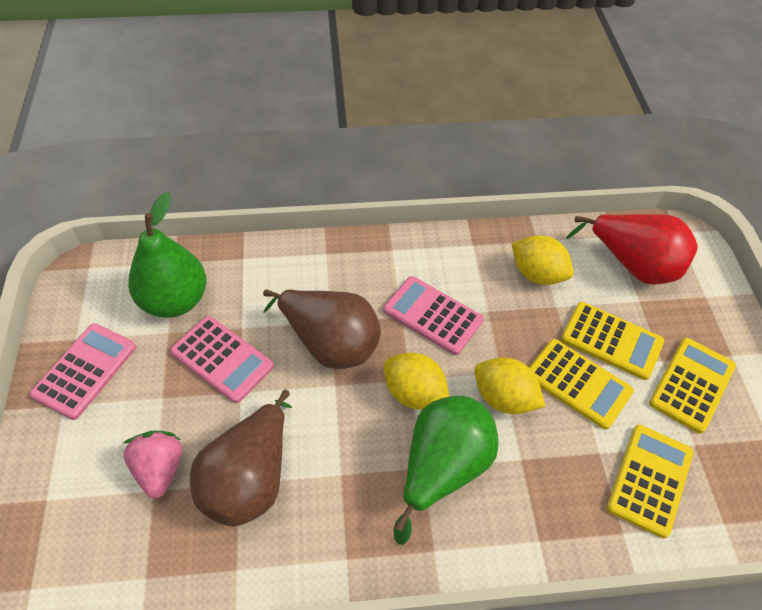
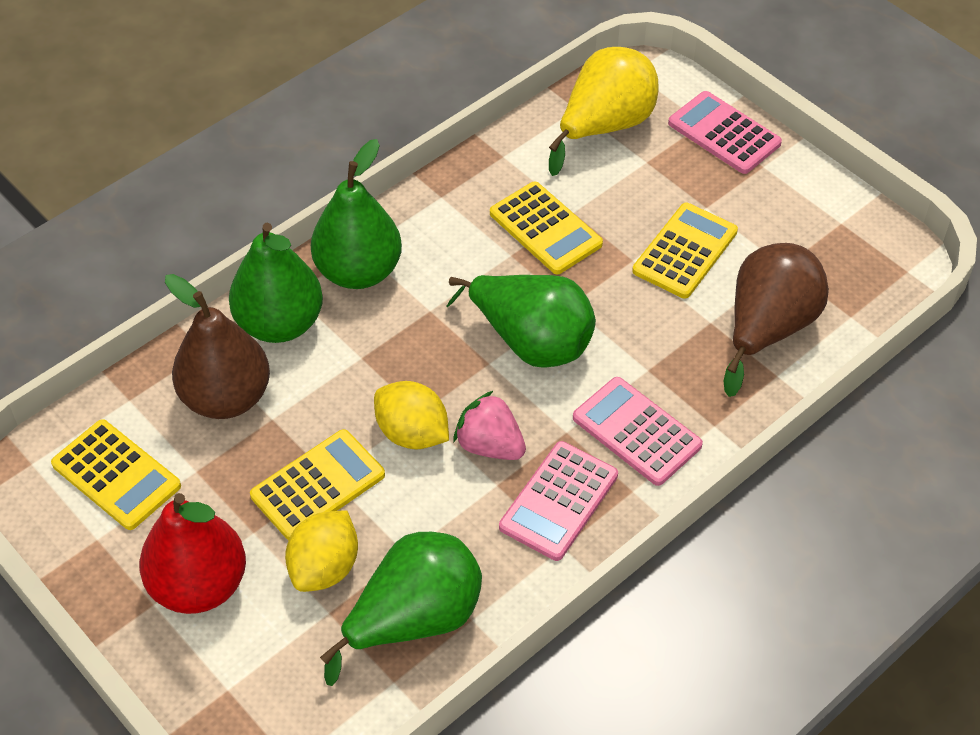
green pear: 2 -> 4
yellow lemon: 3 -> 2
yellow pear: 0 -> 1

